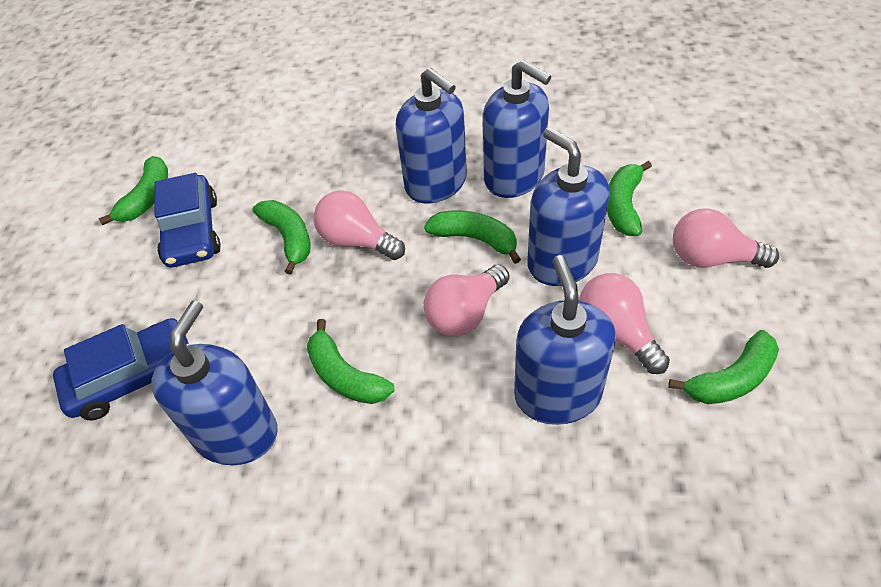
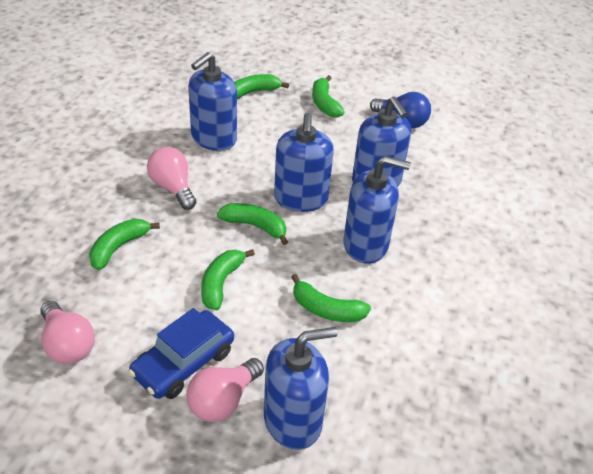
blue car: 2 -> 1
blue light bulb: 0 -> 1
pink light bulb: 4 -> 3

